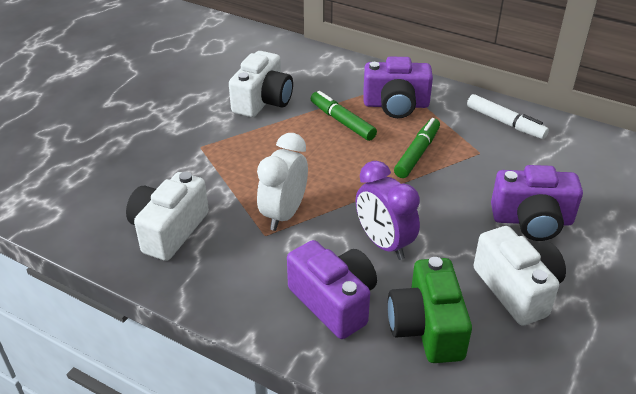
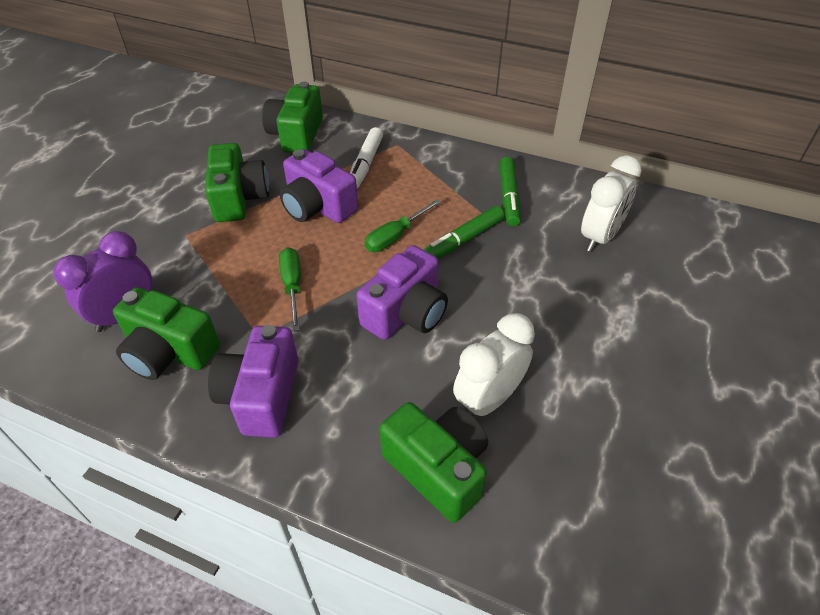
green camera: 1 -> 4
green screwdriver: 0 -> 2
white camera: 3 -> 0
white clock: 1 -> 2

